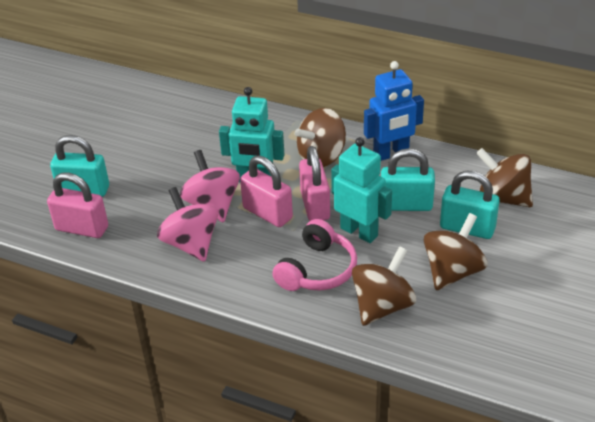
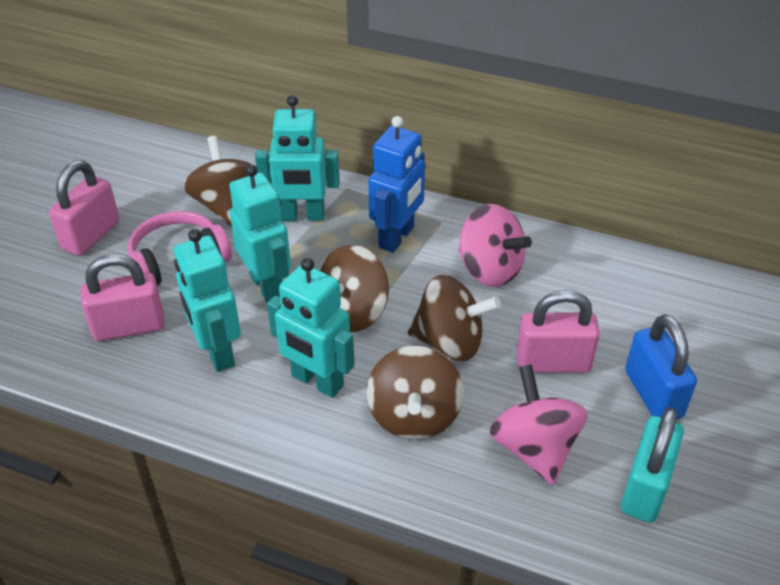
blue padlock: 0 -> 1
turquoise padlock: 3 -> 1
turquoise robot: 2 -> 4

